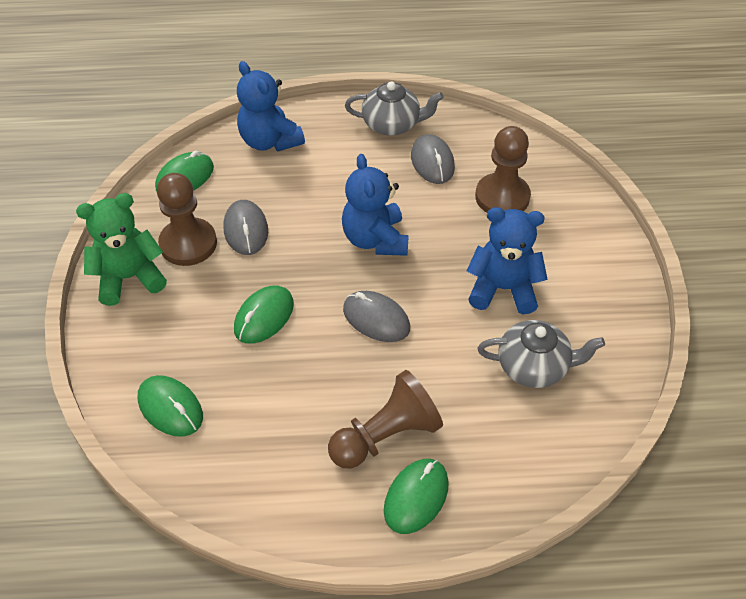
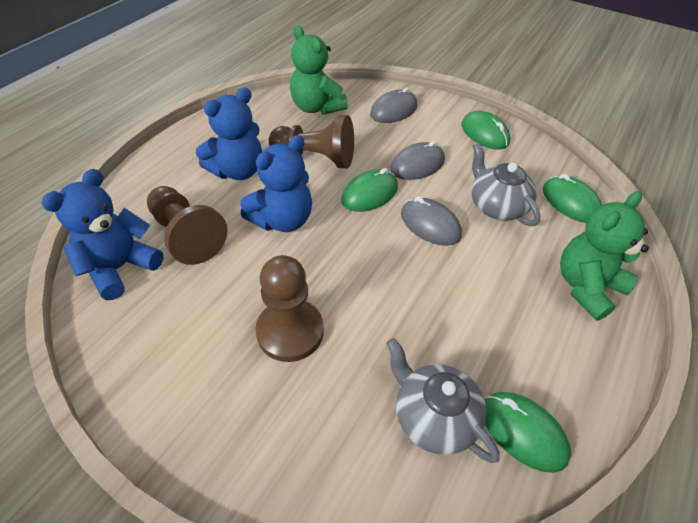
green teddy bear: 1 -> 2

